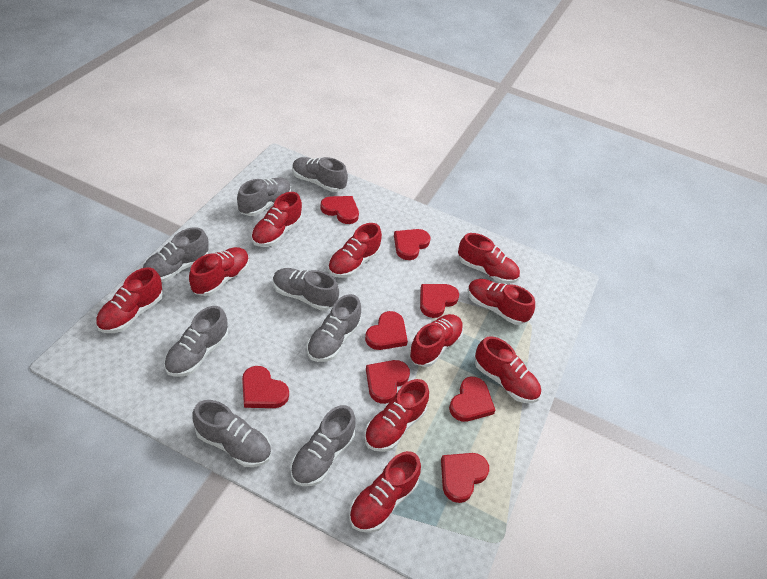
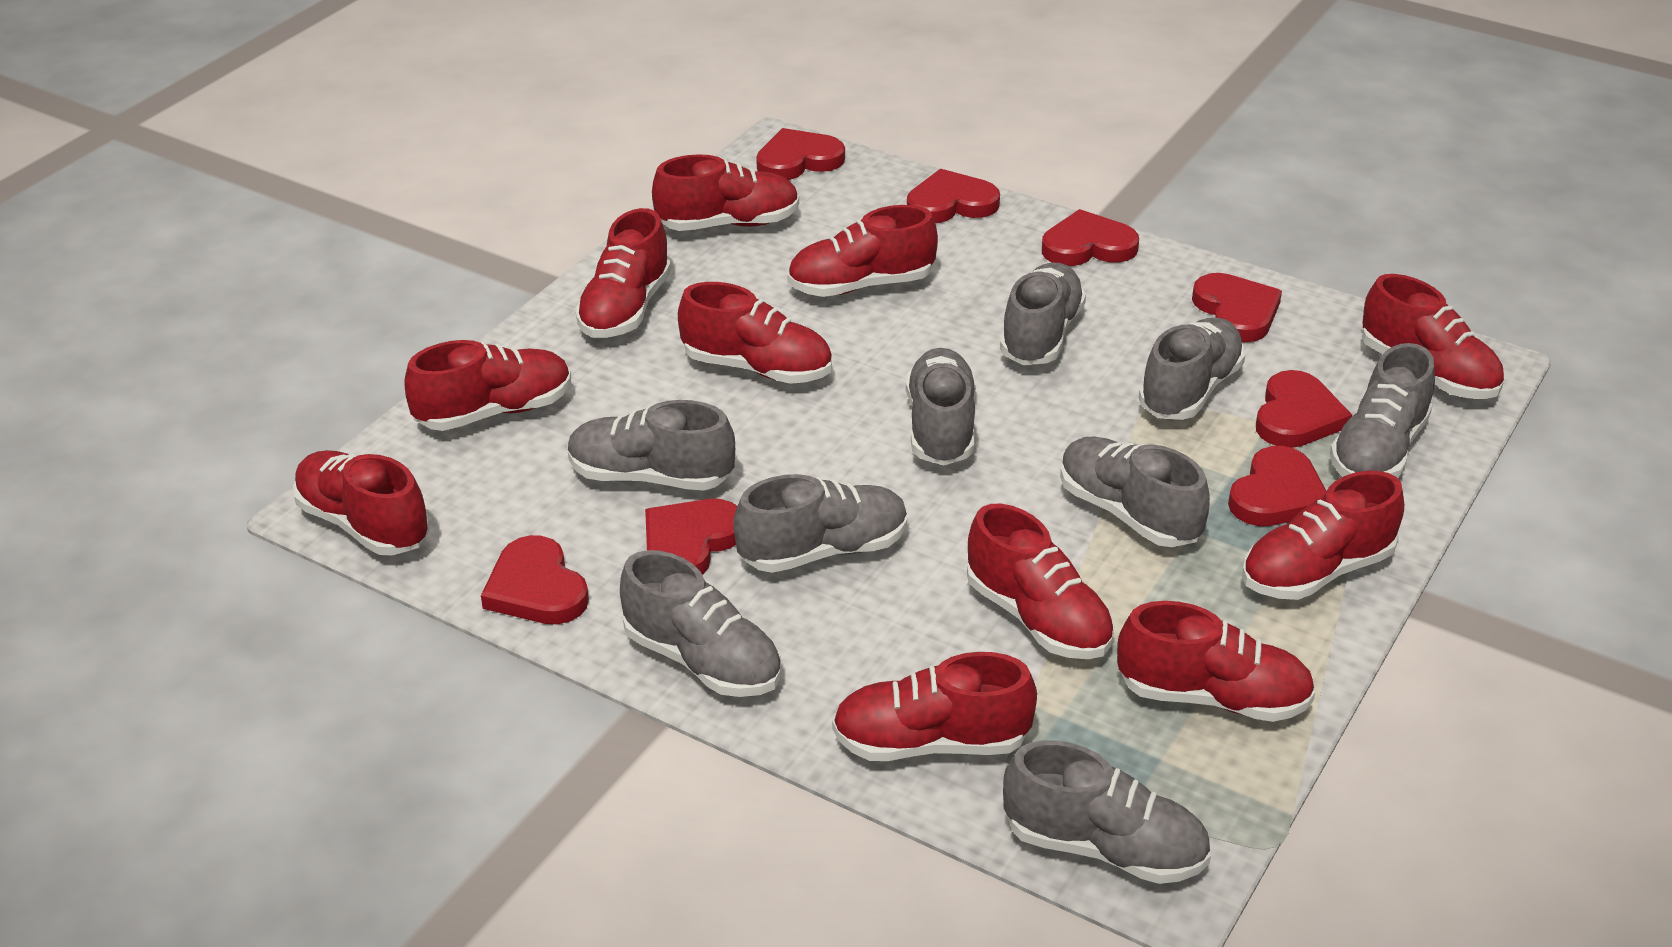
grey shoe: 8 -> 9
red shoe: 10 -> 11

